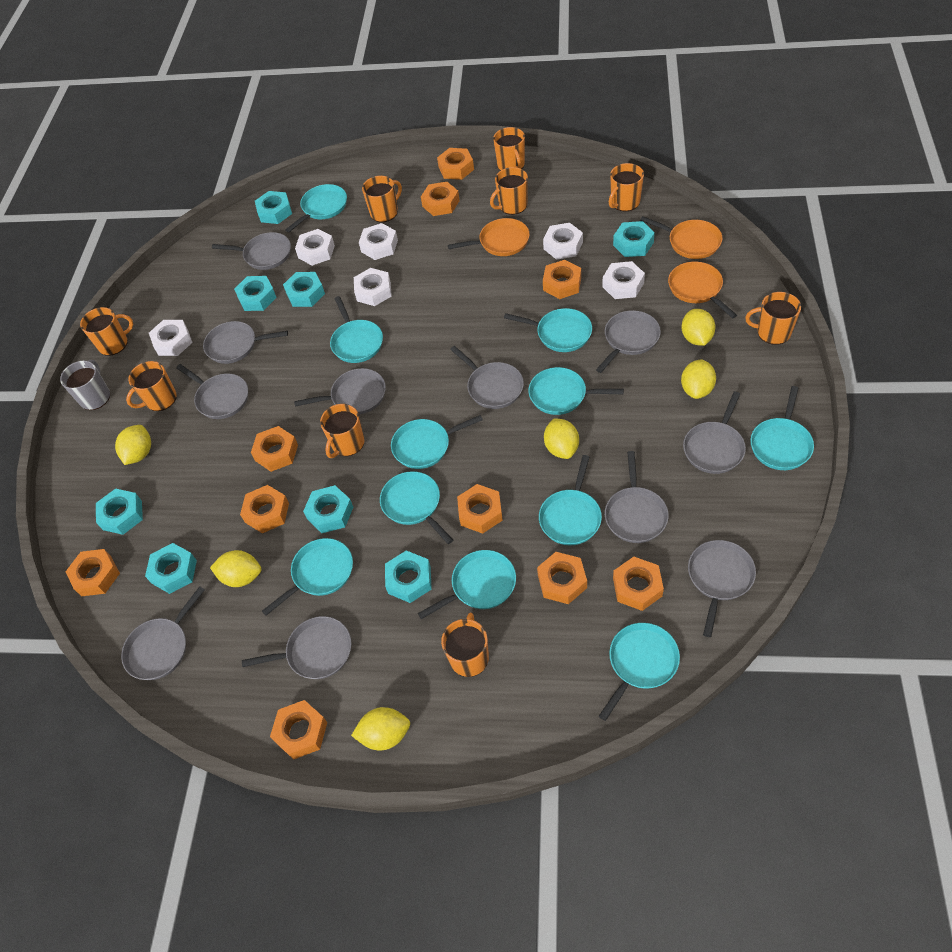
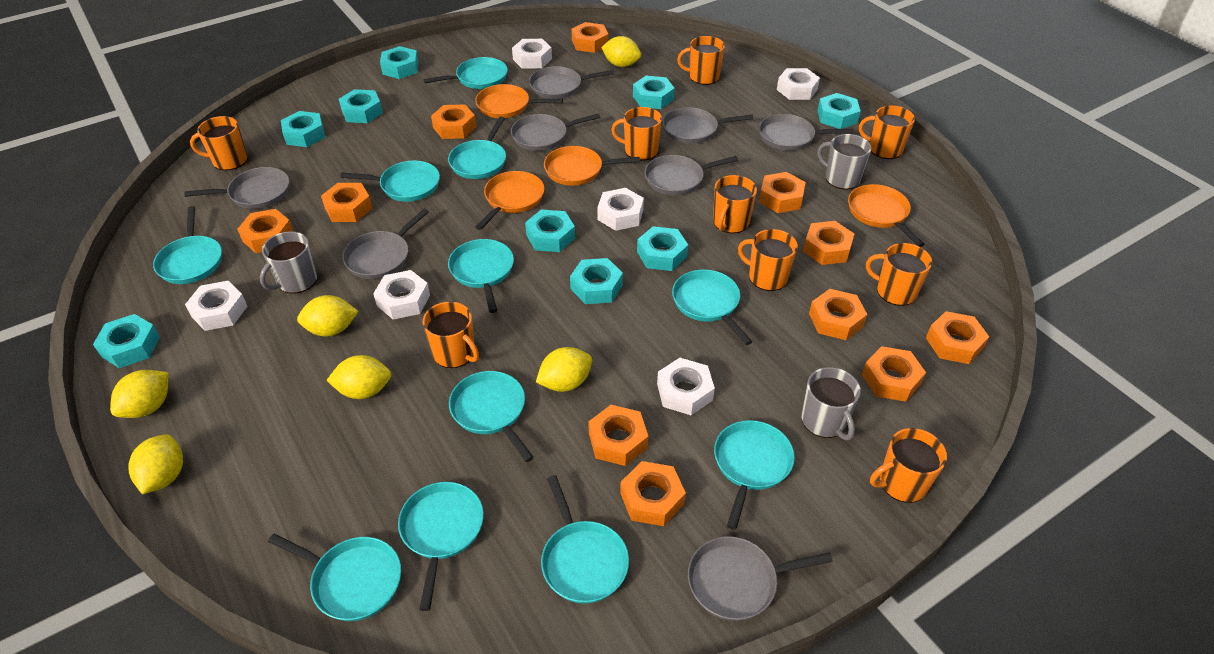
grey mug: 1 -> 3
grey pan: 11 -> 8
orange nut: 10 -> 11
orange pan: 3 -> 4
turquoise nut: 8 -> 9

